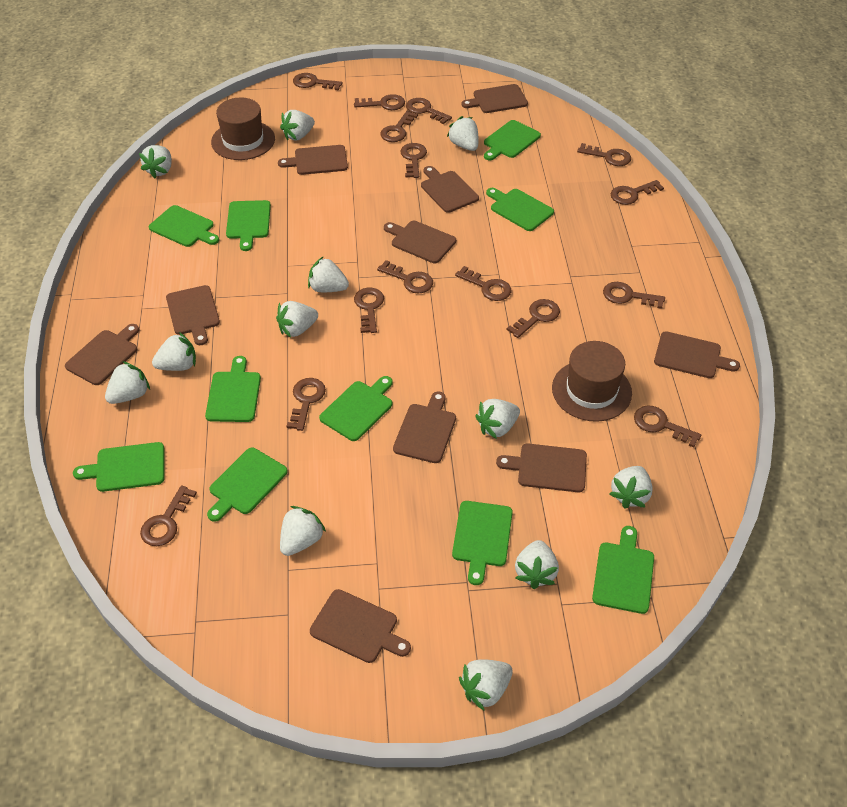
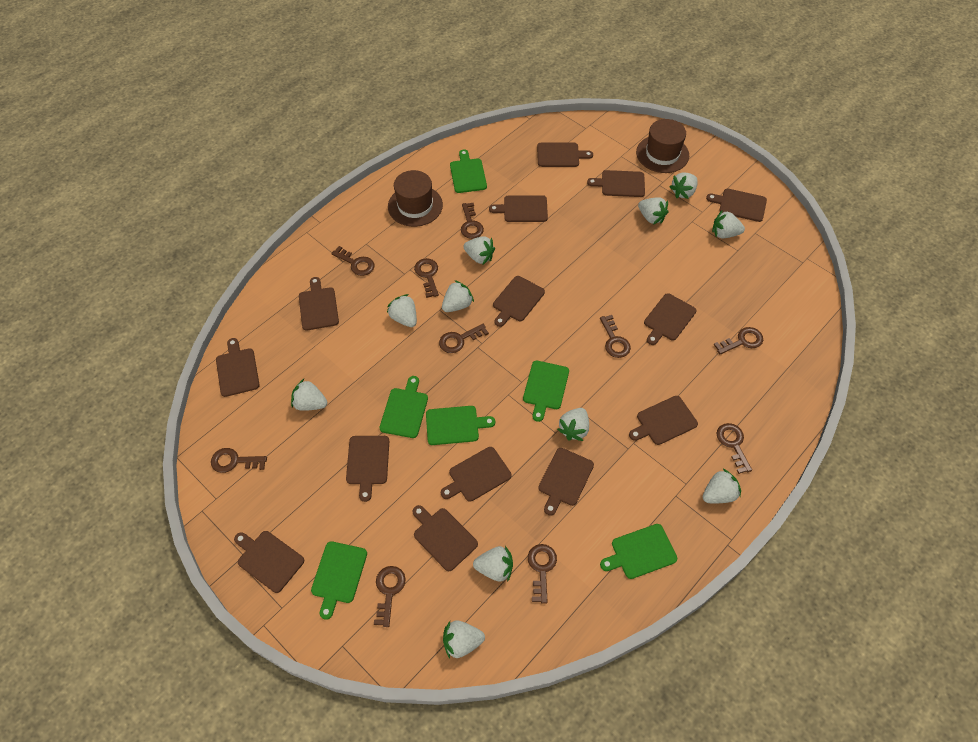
brown cutting board: 10 -> 14
brown key: 15 -> 10
green cutting board: 10 -> 6
white strawberry: 12 -> 11

